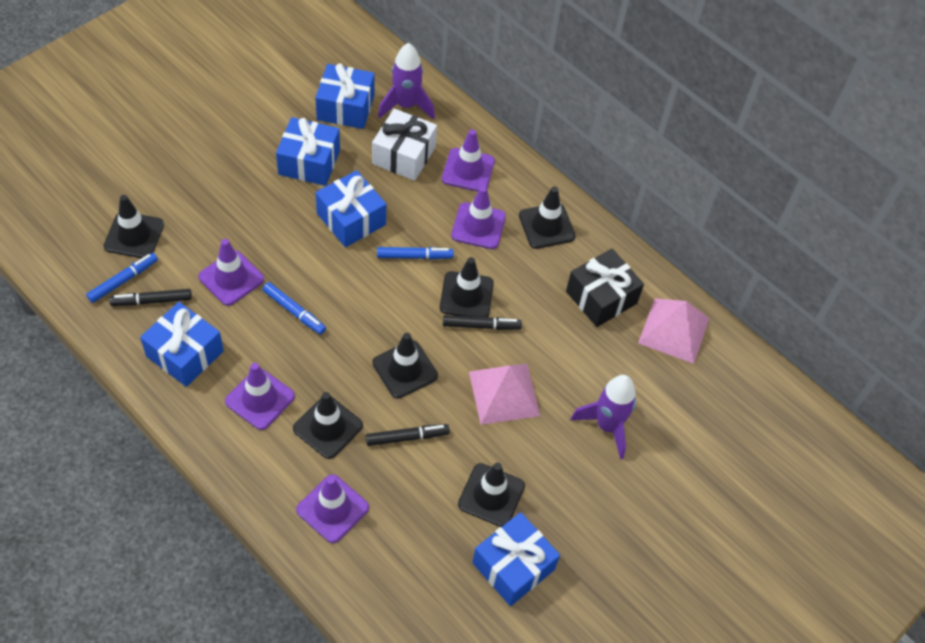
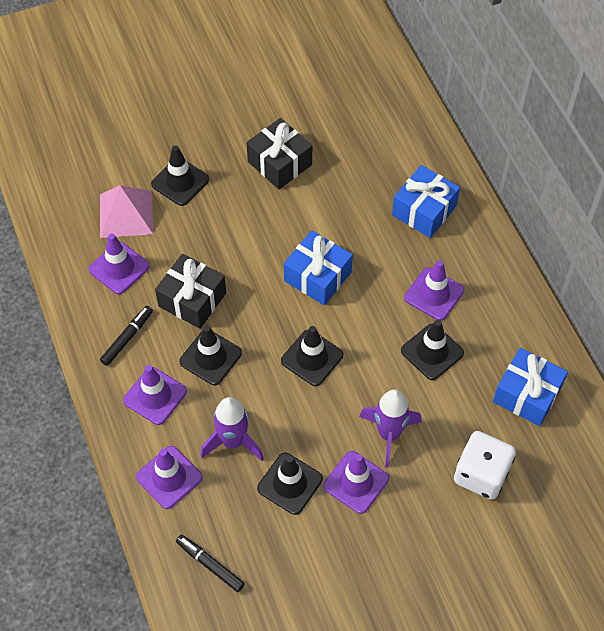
black gift: 1 -> 2
black marker: 3 -> 2
black traffic cone: 6 -> 5
blue gift: 5 -> 3
blue marker: 3 -> 0
pink pyramid: 2 -> 1
white dice: 0 -> 1
white gift: 1 -> 0

